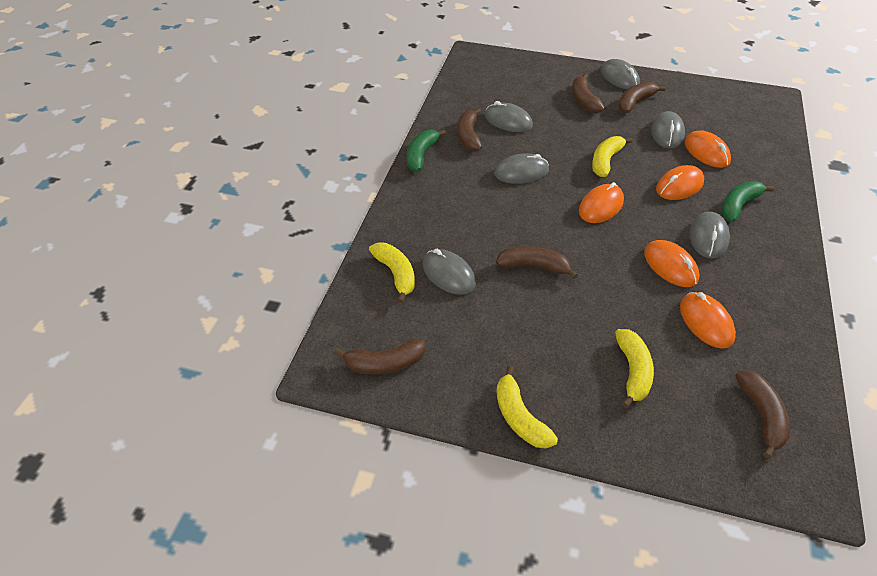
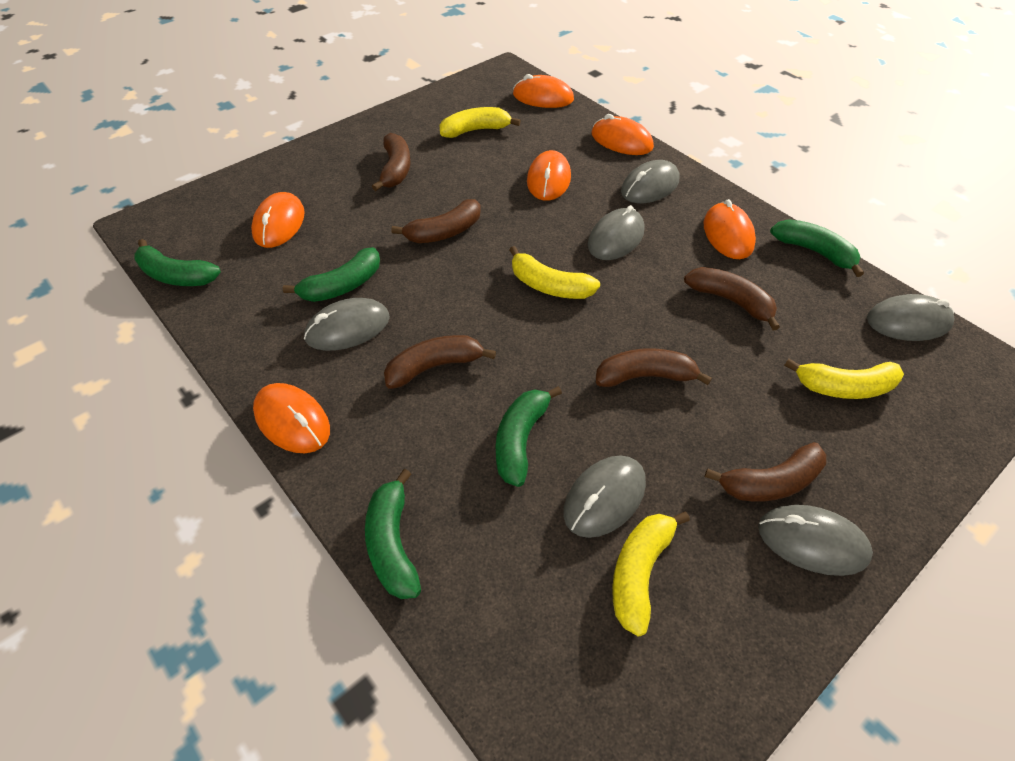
green banana: 2 -> 5
orange mouse: 5 -> 6

